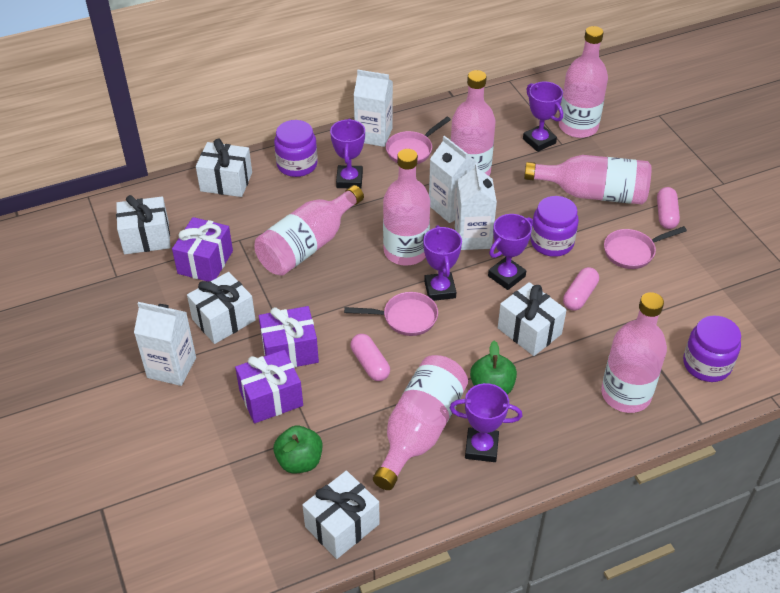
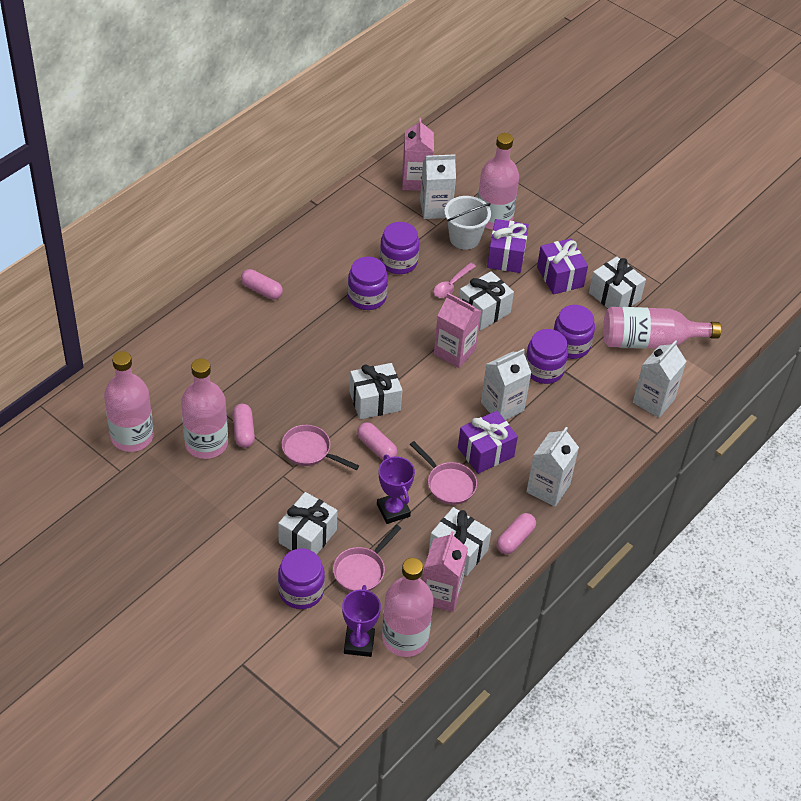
green apple: 2 -> 0
pink bottle: 7 -> 5
pink capsule: 3 -> 4
pink carton: 0 -> 3
pink spoon: 0 -> 1
purple jar: 3 -> 5
purple trophy: 5 -> 2
white bucket: 0 -> 1

